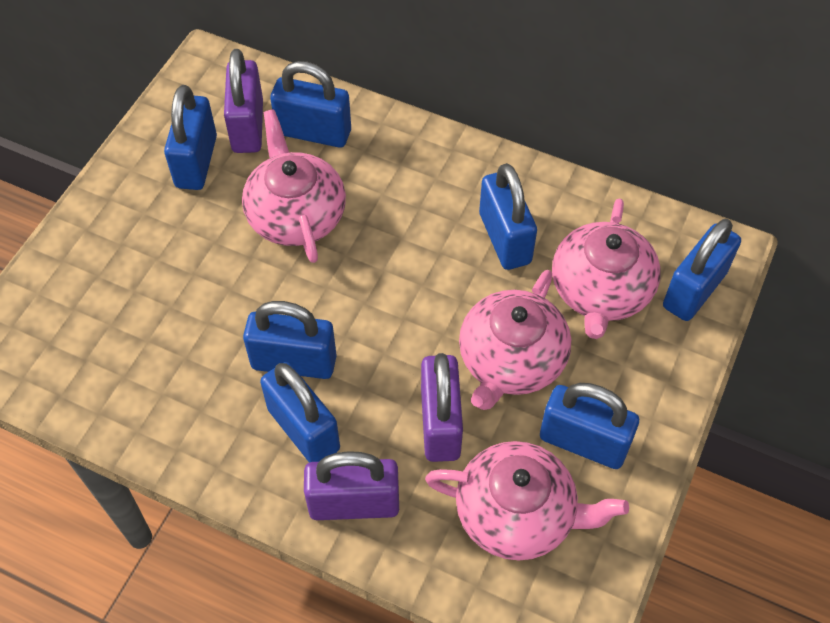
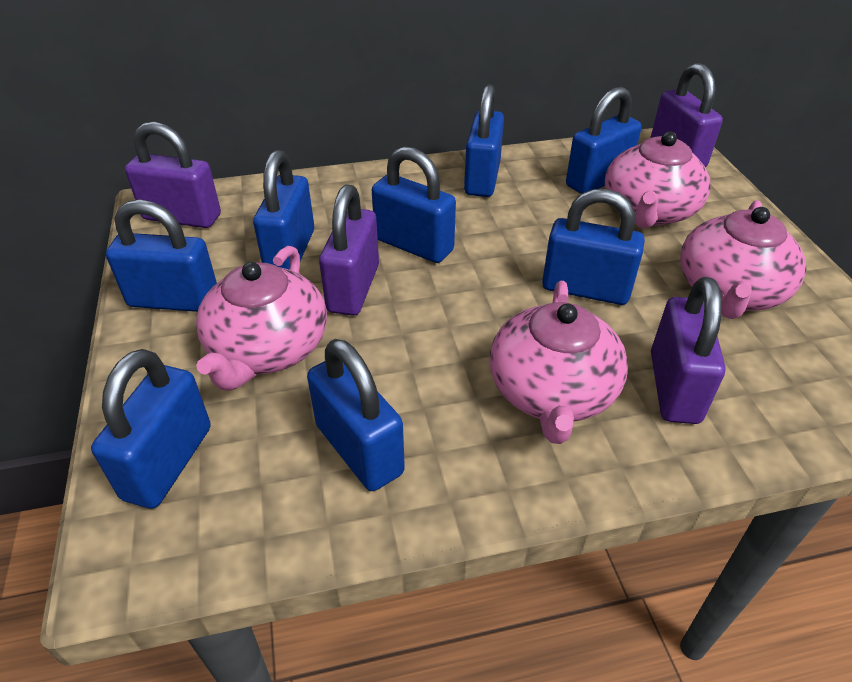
blue padlock: 7 -> 8
purple padlock: 3 -> 4

